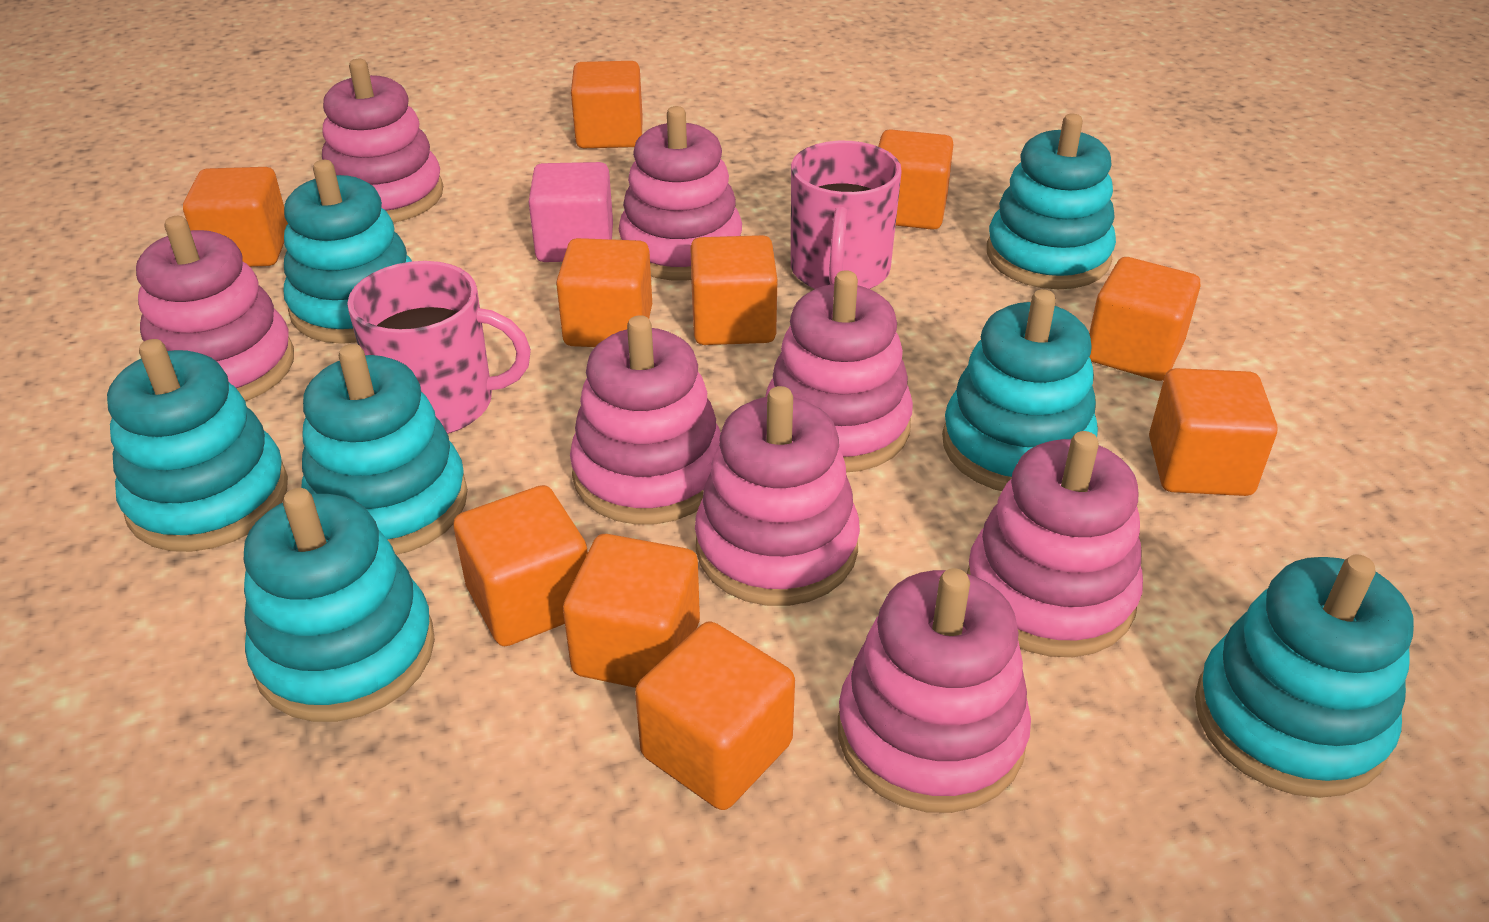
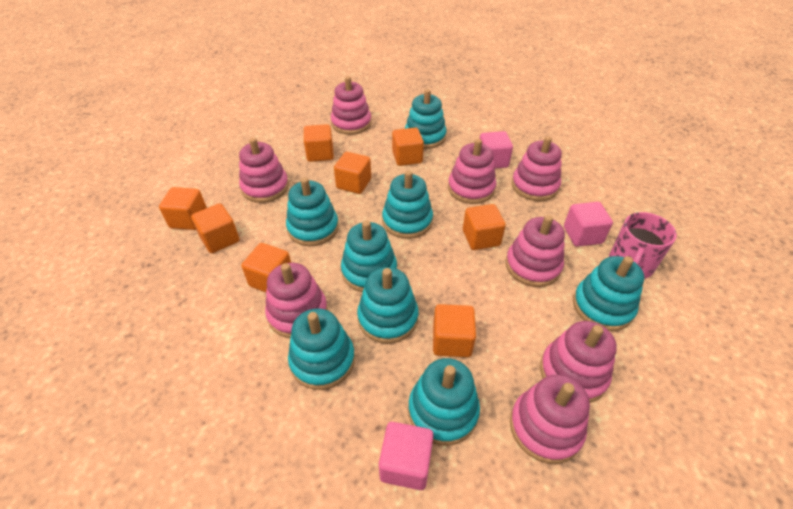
orange cube: 10 -> 8
pink cube: 1 -> 3
pink mug: 2 -> 1
turquoise stacking toy: 7 -> 8

